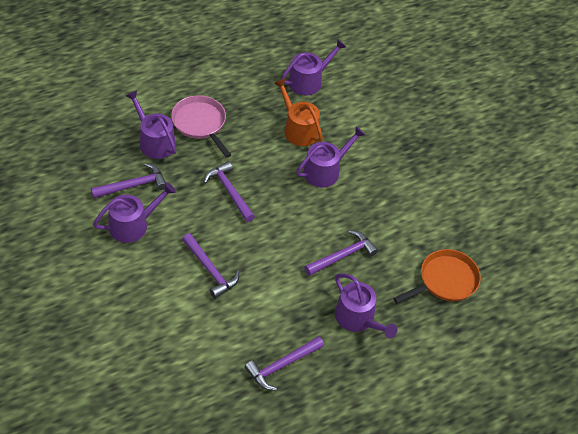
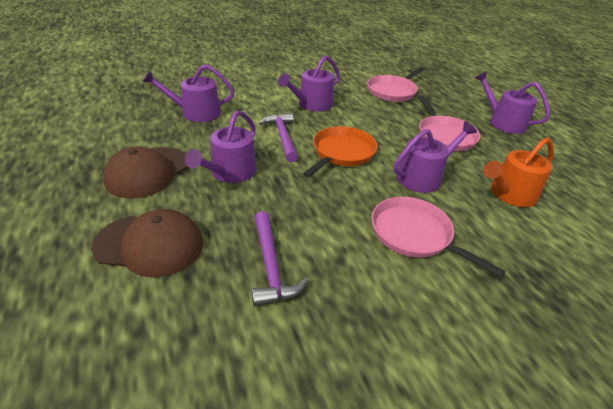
brown cap: 0 -> 2
pink pan: 1 -> 3
purple hammer: 5 -> 2

